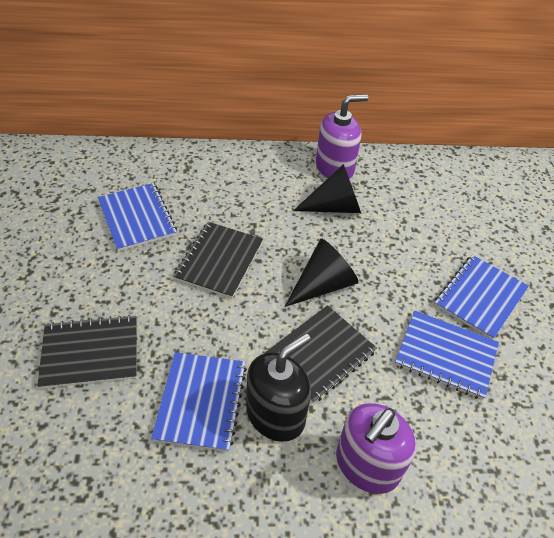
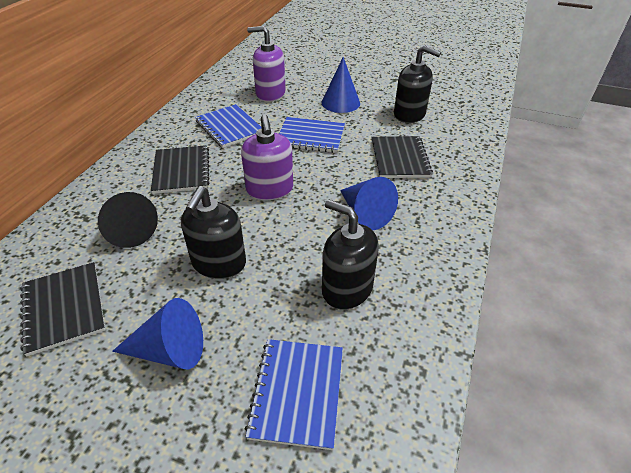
black cone: 2 -> 1
black soap dispenser: 1 -> 3
blue cone: 0 -> 3
blue notebook: 4 -> 3

